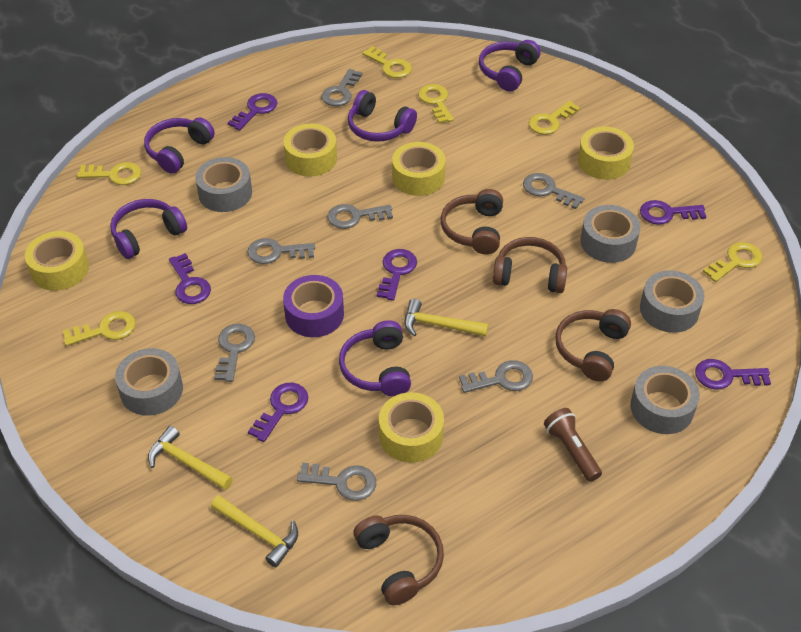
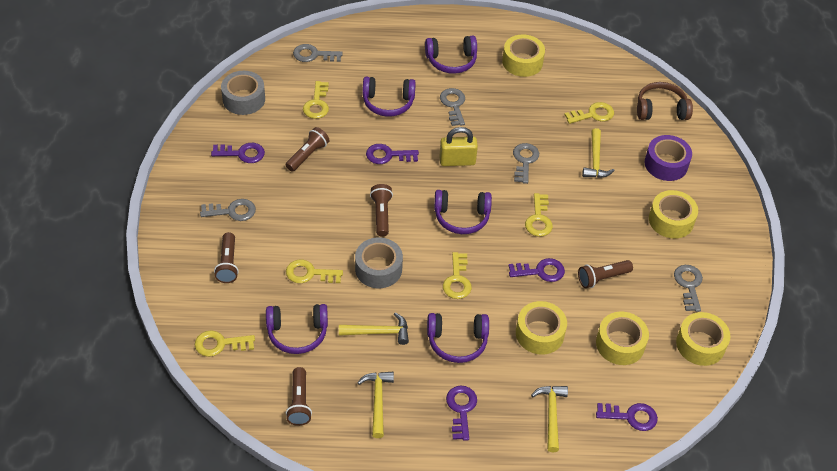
brown flashlight: 1 -> 5
brown headphones: 4 -> 1
grey key: 7 -> 5
grey tape: 5 -> 2
purple key: 6 -> 5
yellow hammer: 3 -> 4
yellow padlock: 0 -> 1

